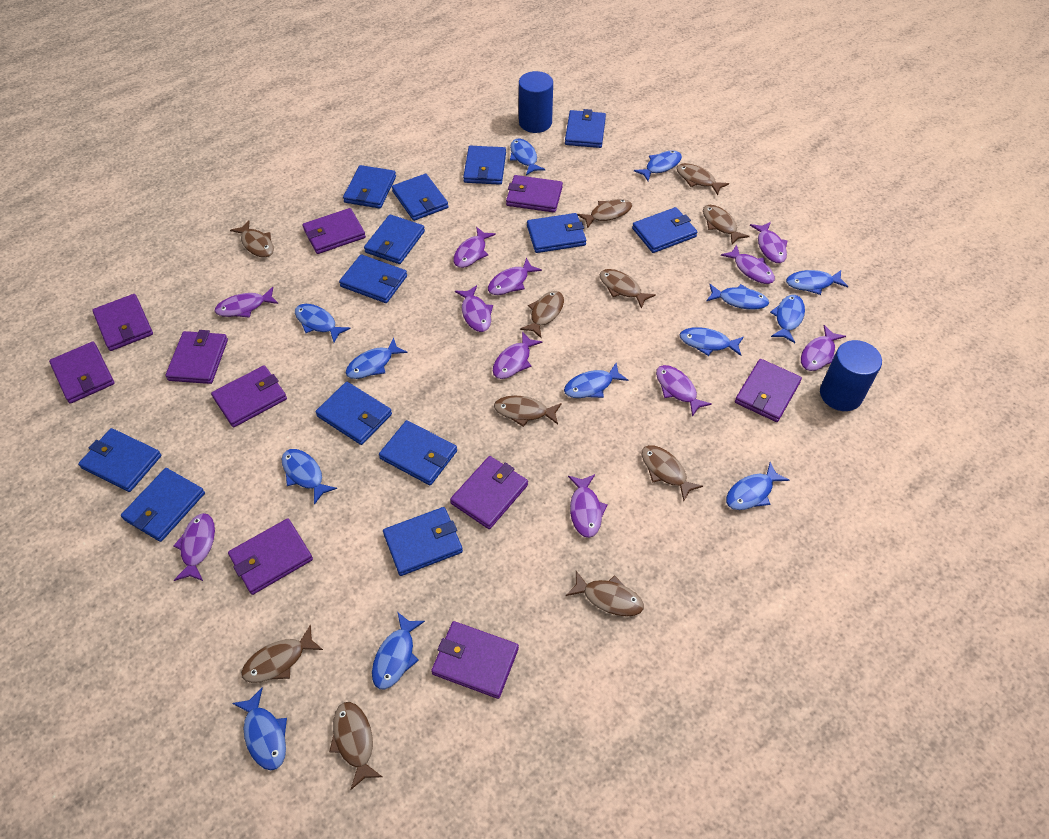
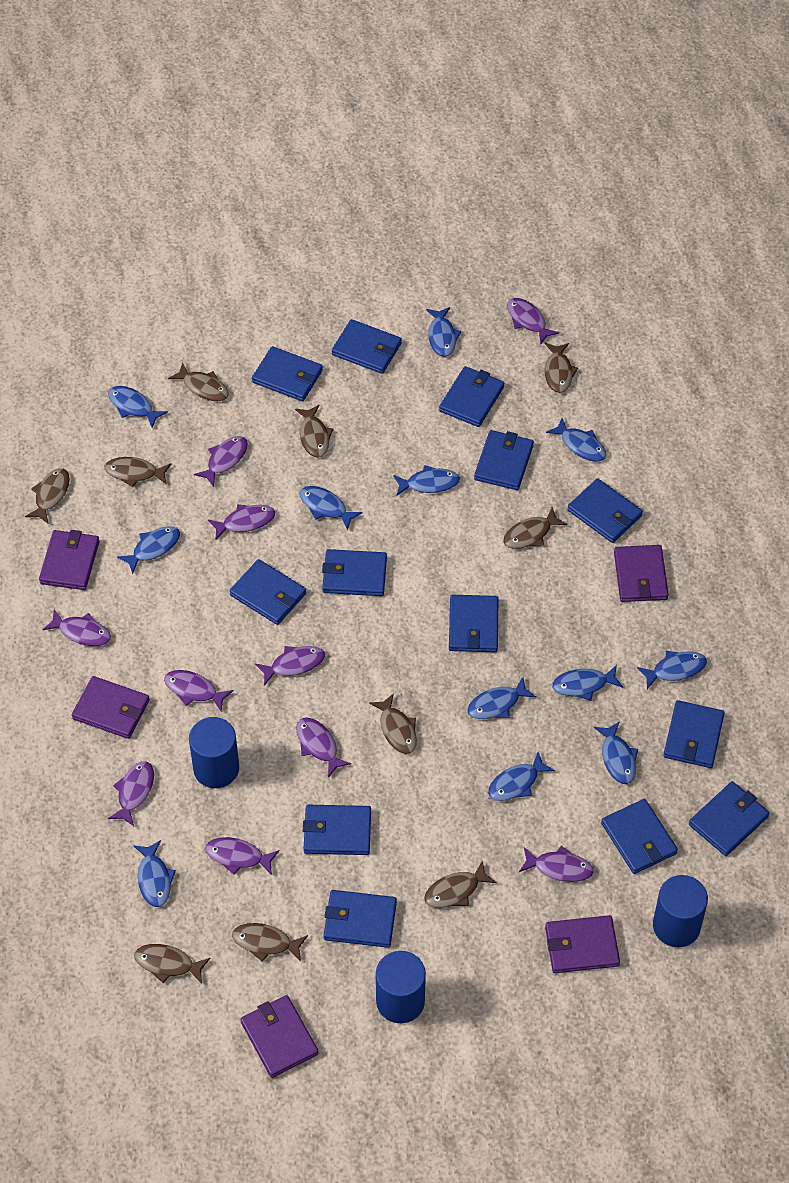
blue cylinder: 2 -> 3
blue fish: 13 -> 12
brown fish: 11 -> 10
purple fish: 11 -> 10
purple wallet: 10 -> 5

